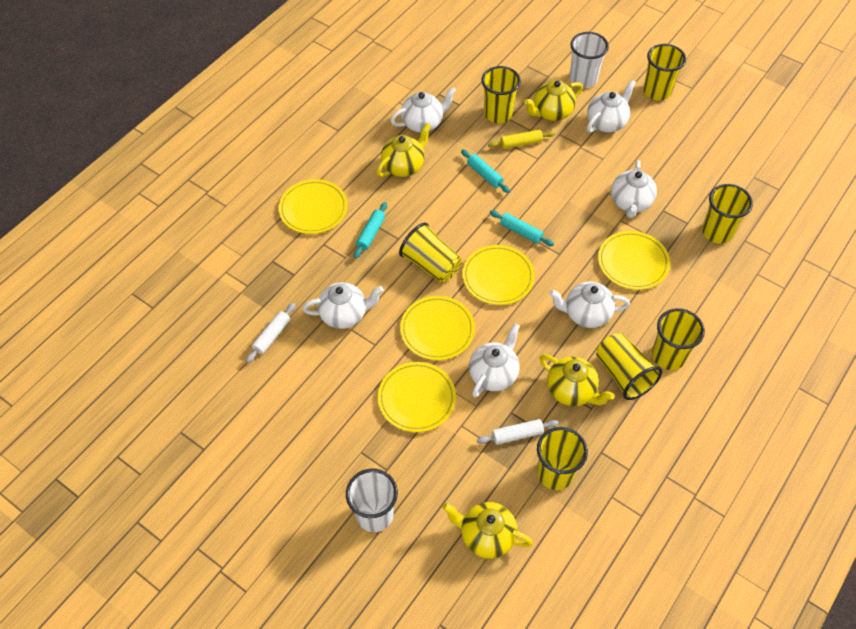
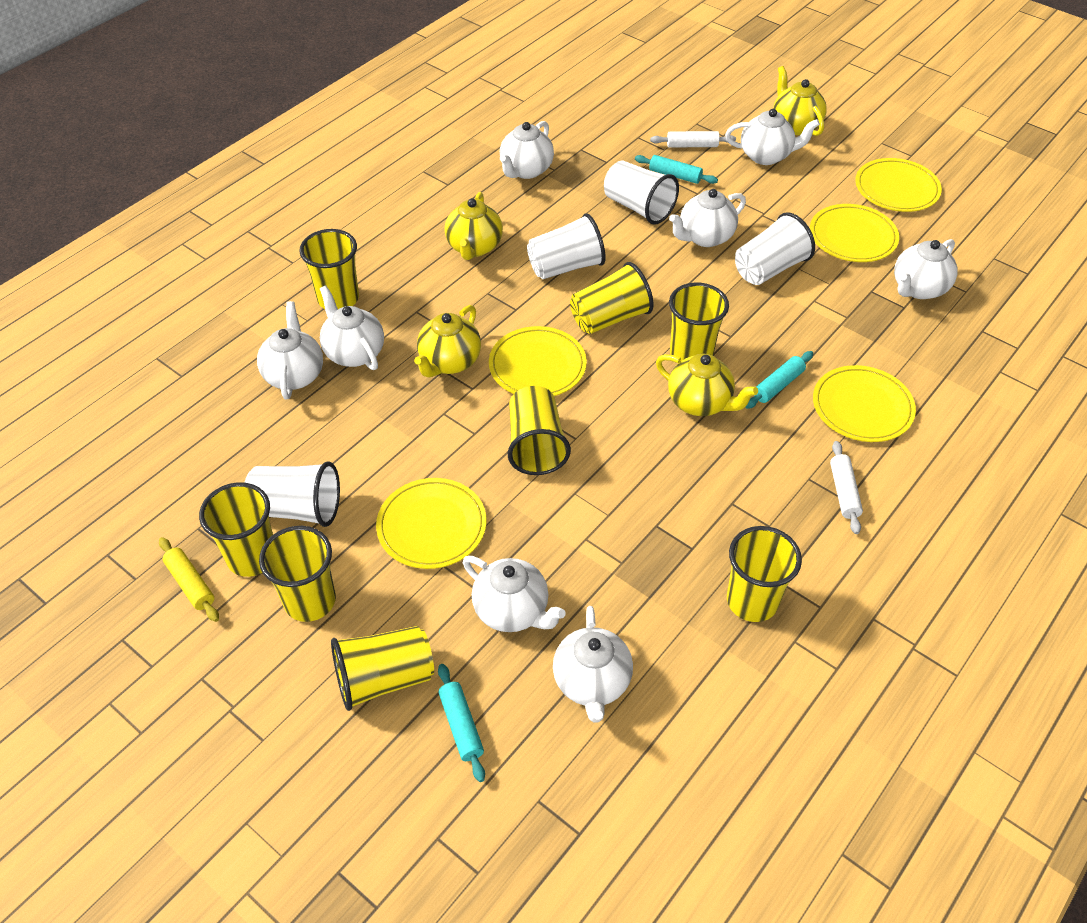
white cup: 2 -> 4
white teapot: 6 -> 8
yellow cup: 7 -> 8

